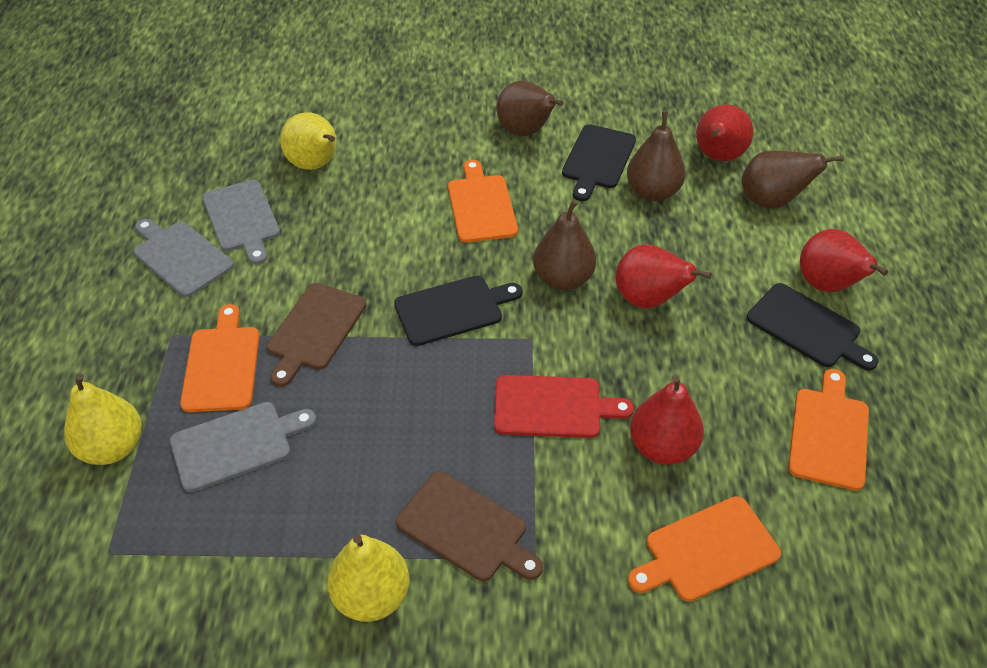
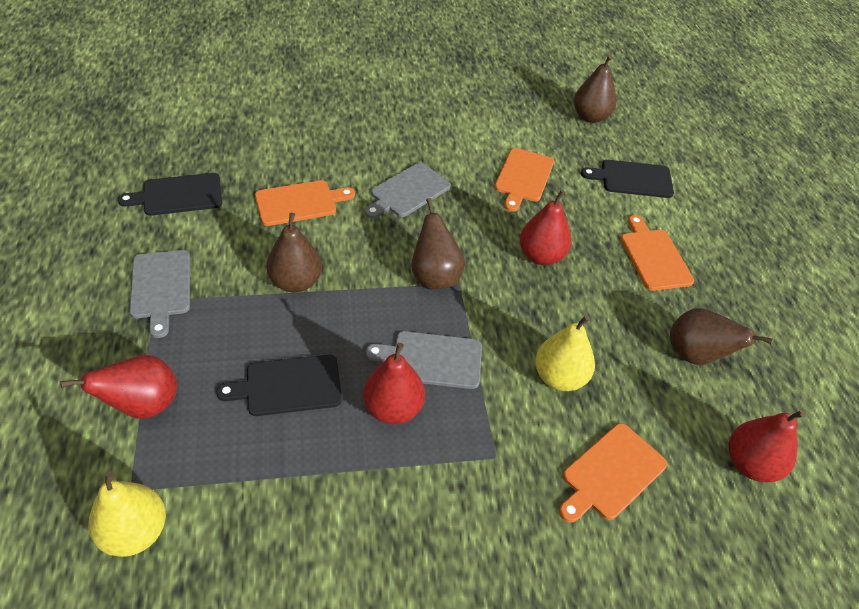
brown cutting board: 2 -> 0
red cutting board: 1 -> 0
yellow pear: 3 -> 2

